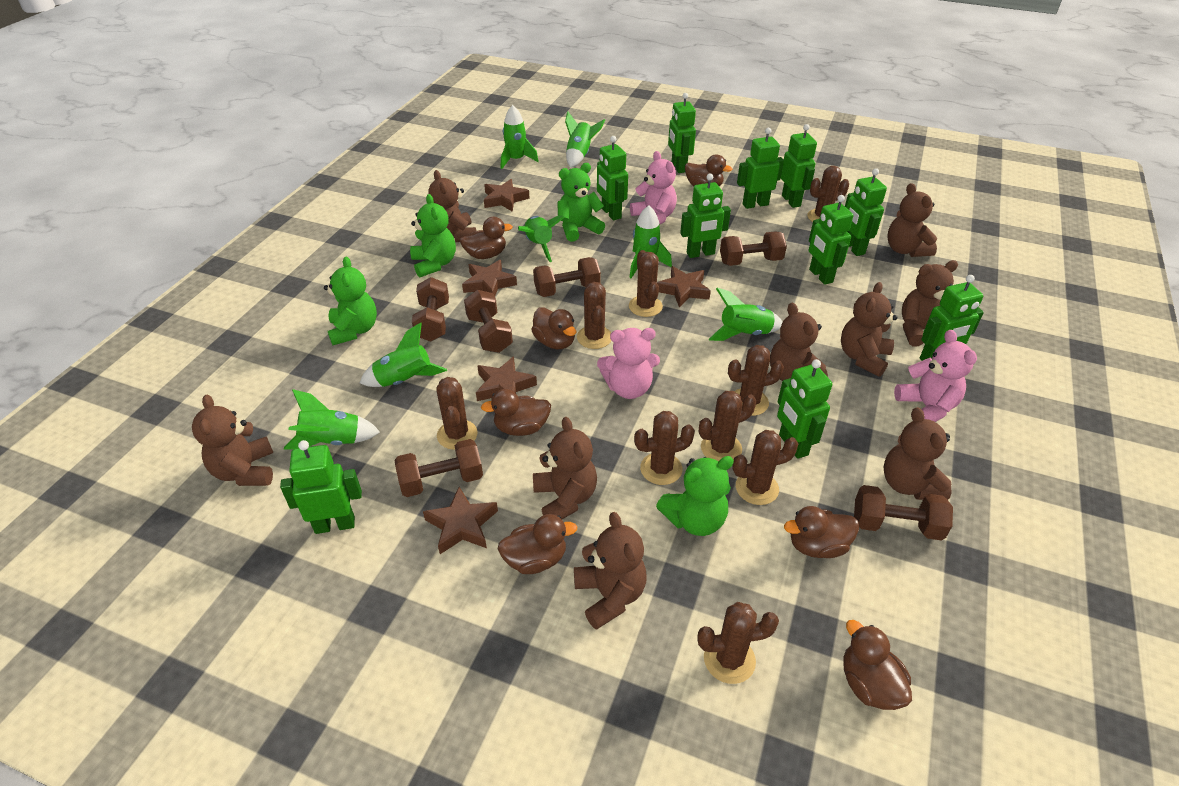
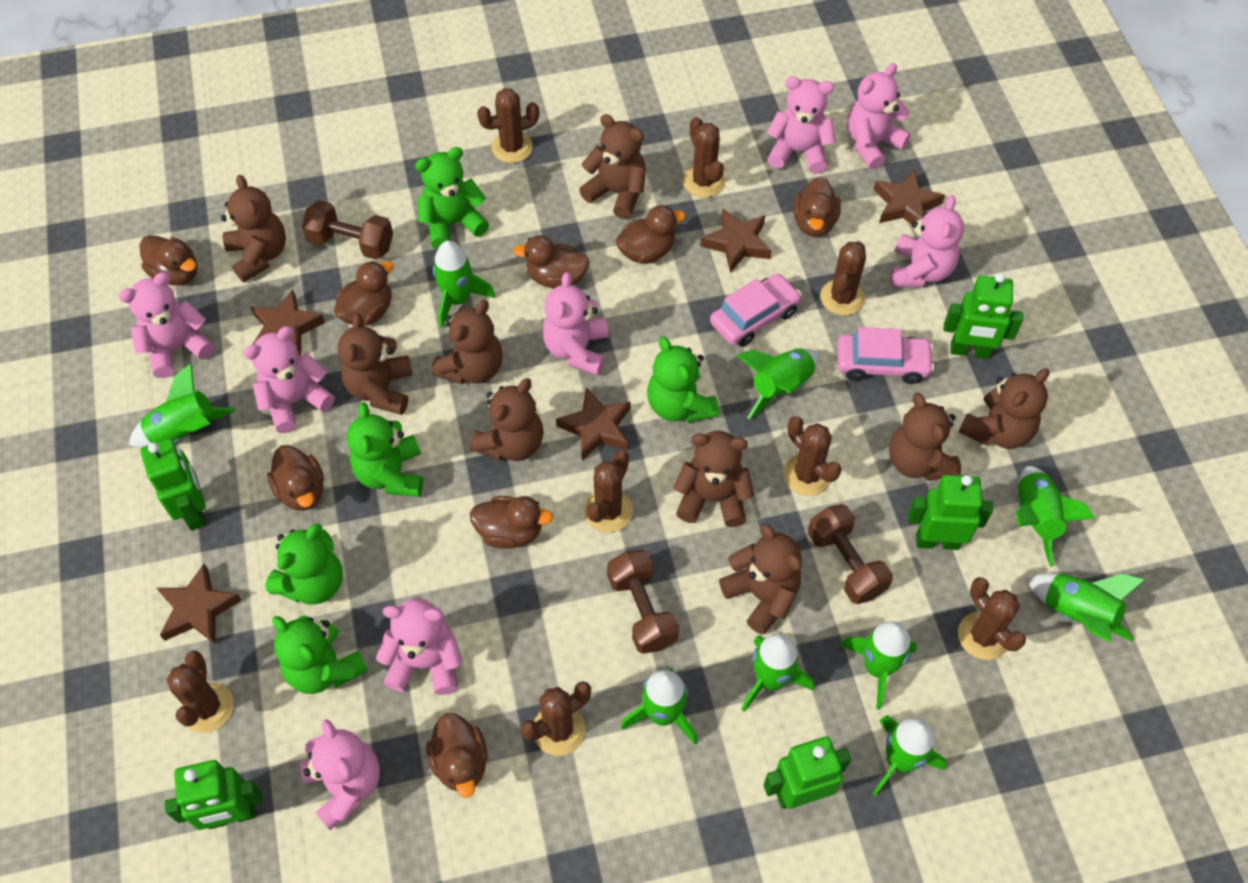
brown cactus: 9 -> 8
brown duck: 7 -> 8
brown dumbbell: 6 -> 3
green robot: 10 -> 5
green rocket: 7 -> 9
green teddy bear: 4 -> 5
pink car: 0 -> 2
pink teddy bear: 3 -> 8

